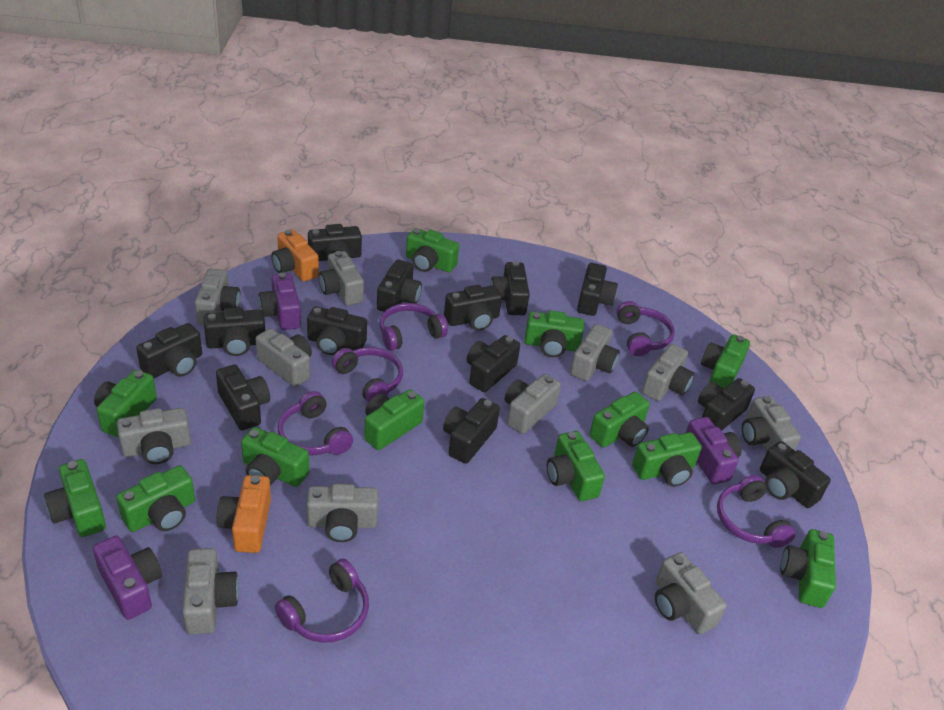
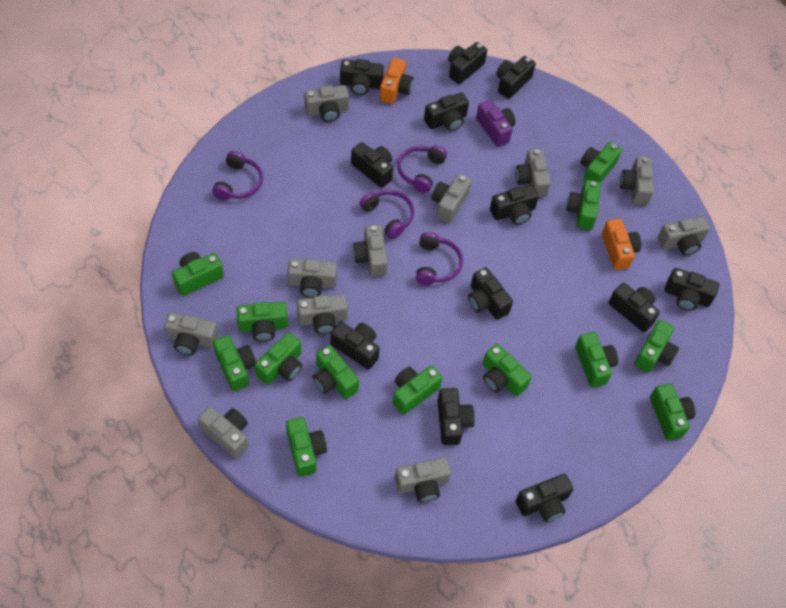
black camera: 13 -> 12
green camera: 12 -> 13
purple camera: 3 -> 1
purple headphones: 6 -> 4

